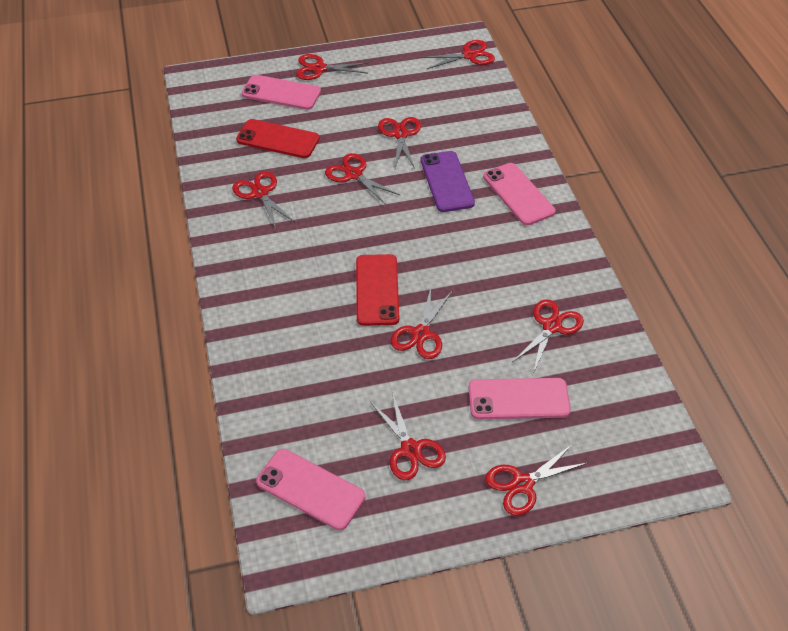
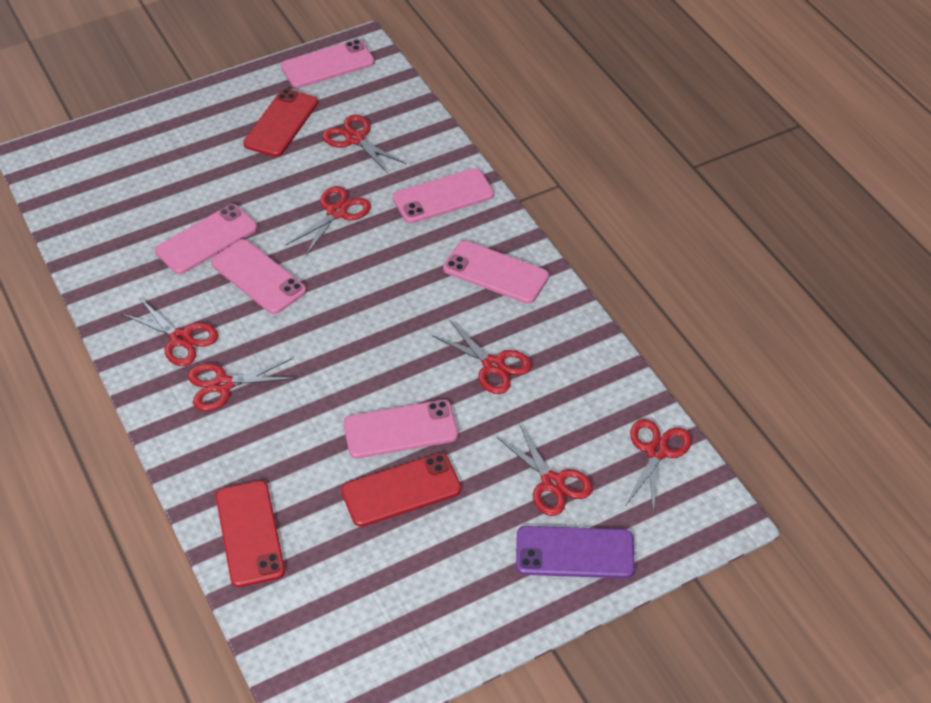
pink phone: 4 -> 6
red phone: 2 -> 3
red scissors: 9 -> 7

